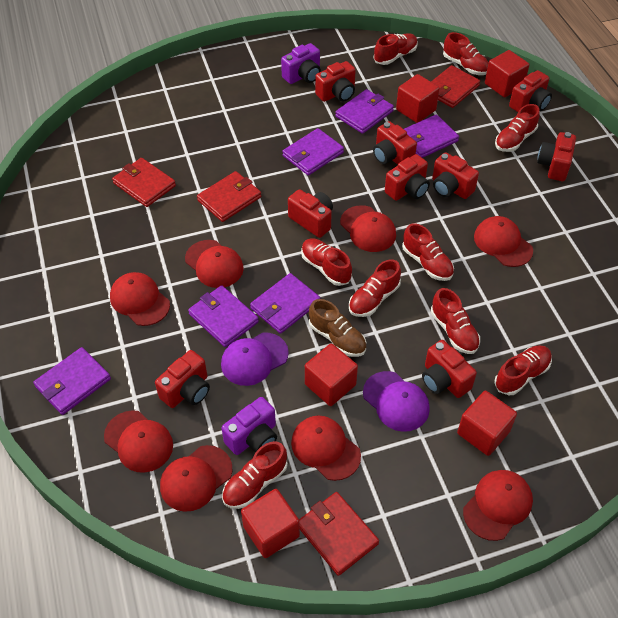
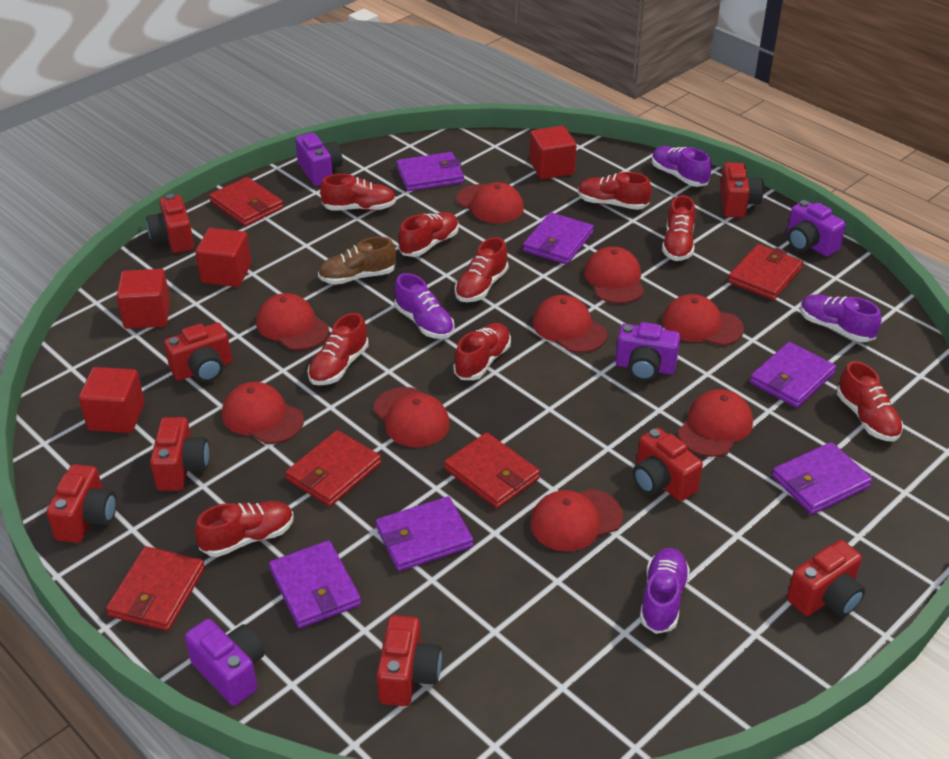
purple camera: 2 -> 4
purple cap: 2 -> 0
purple shoe: 0 -> 4
red camera: 9 -> 8
red cap: 8 -> 9
red cube: 5 -> 4
red wallet: 4 -> 5

